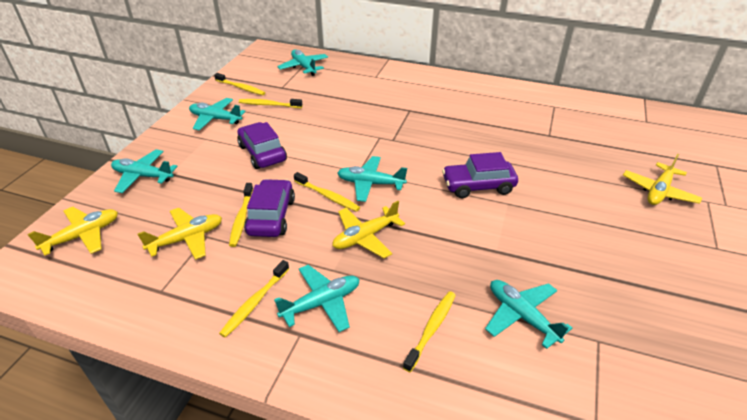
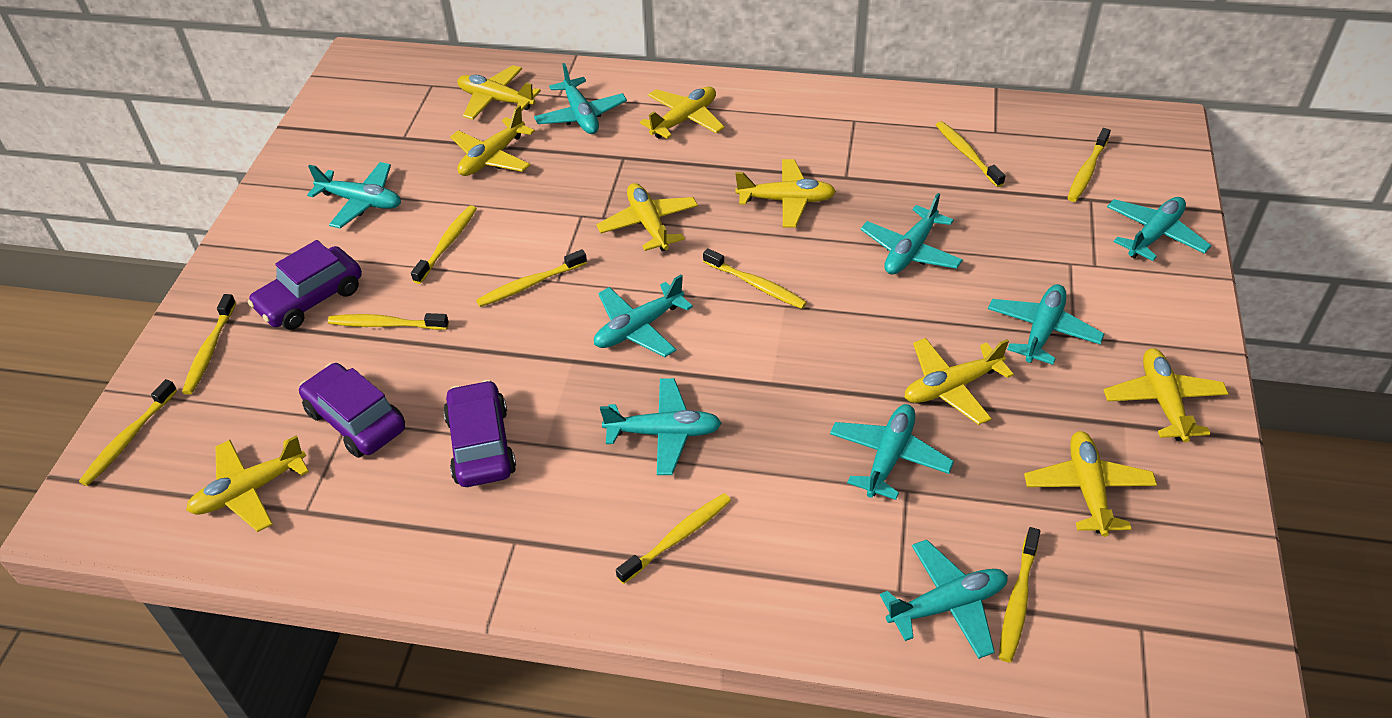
turquoise plane: 6 -> 9
yellow plane: 4 -> 9
yellow toothbrush: 6 -> 10

